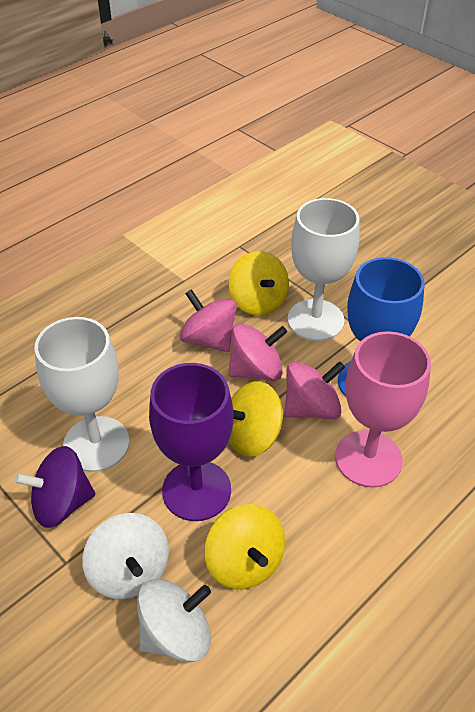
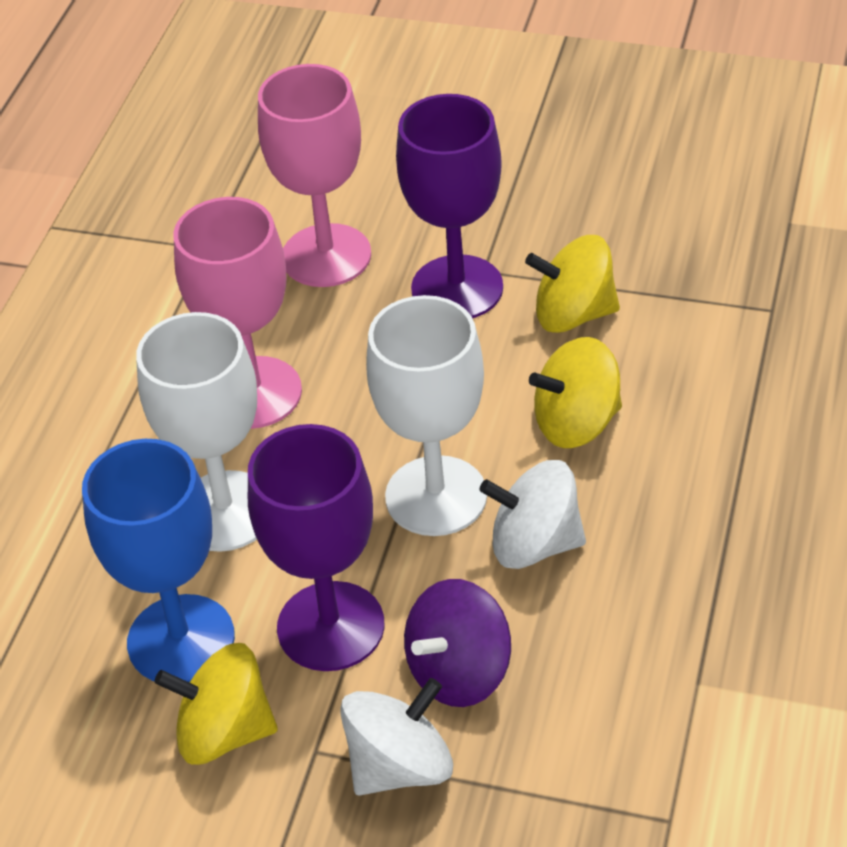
pink goblet: 1 -> 2
pink spinning top: 3 -> 0
purple goblet: 1 -> 2

